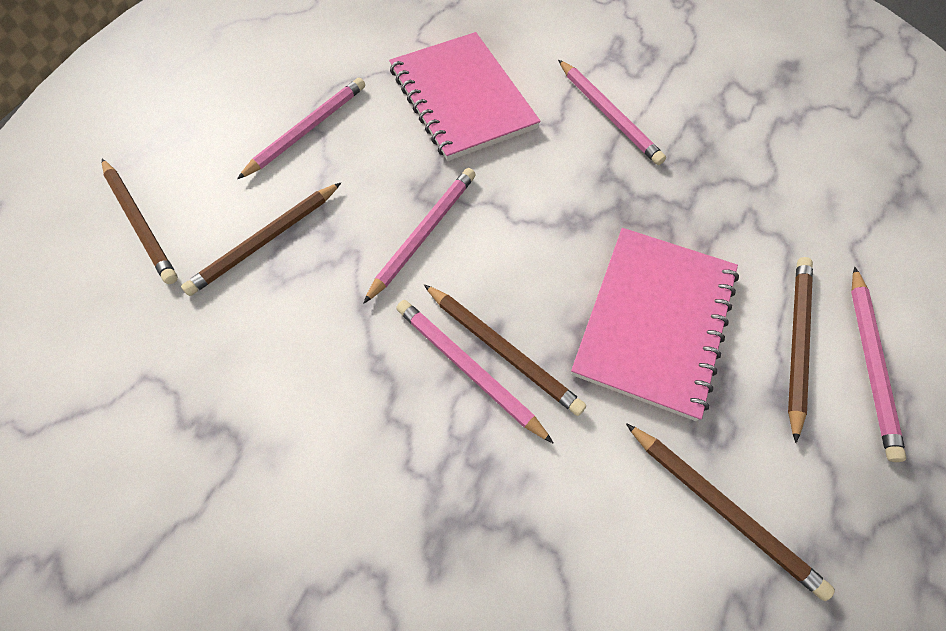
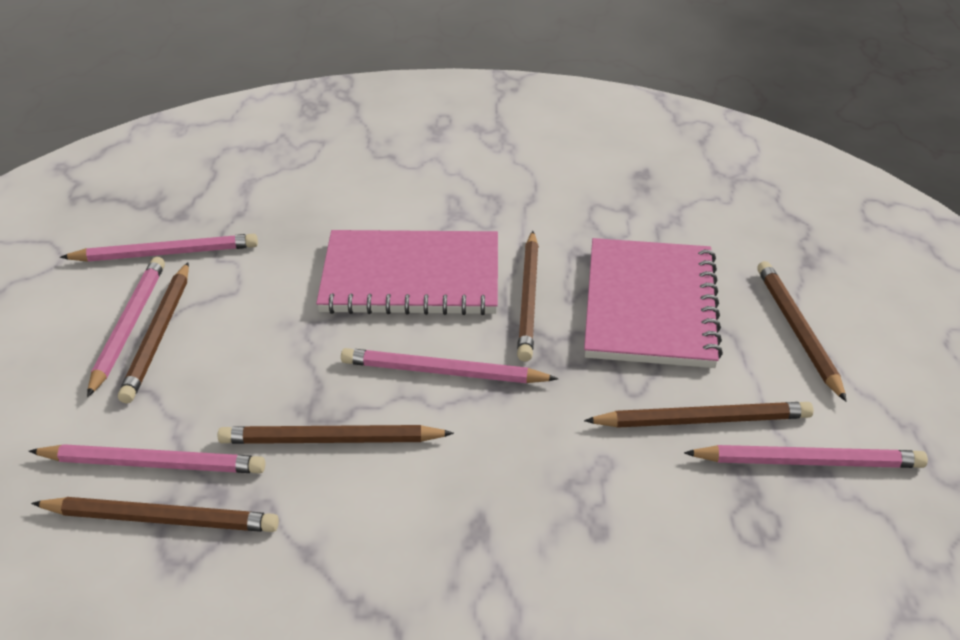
brown pencil: 5 -> 6

